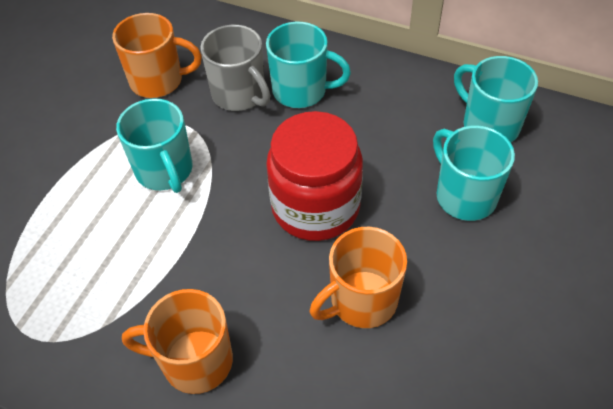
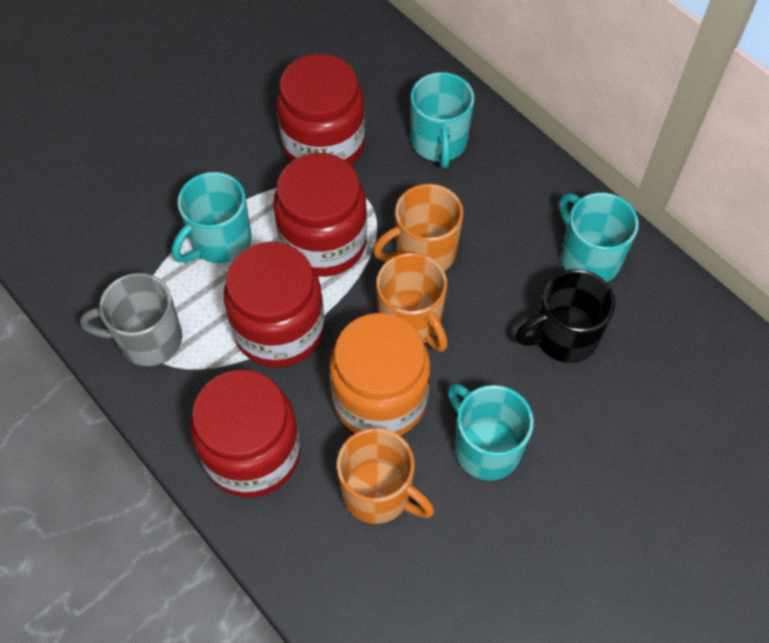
black mug: 0 -> 1
orange jar: 0 -> 1
red jar: 1 -> 4

